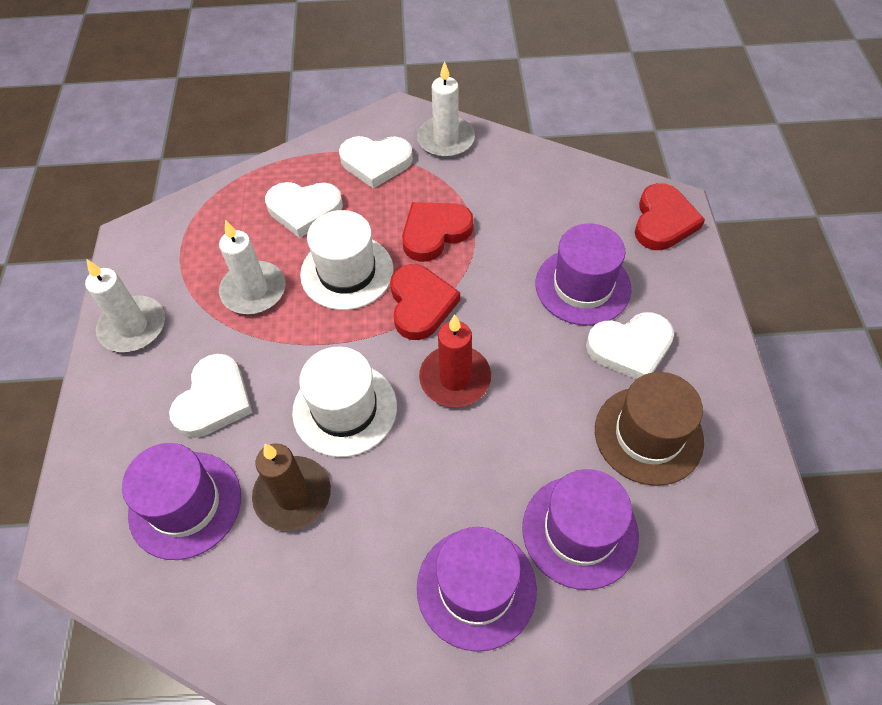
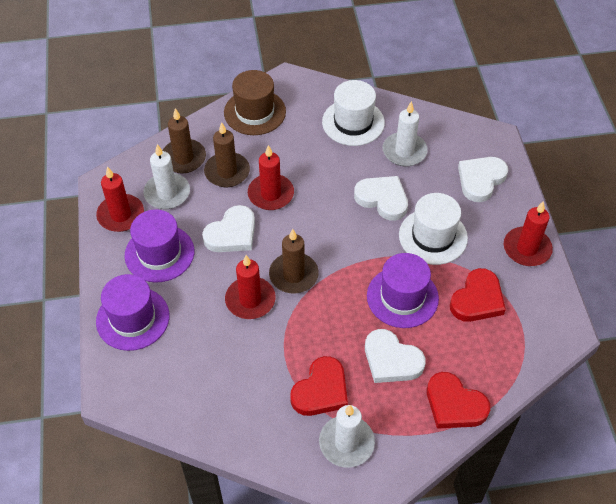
brown candle: 1 -> 3
purple hat: 4 -> 3
red candle: 1 -> 4

